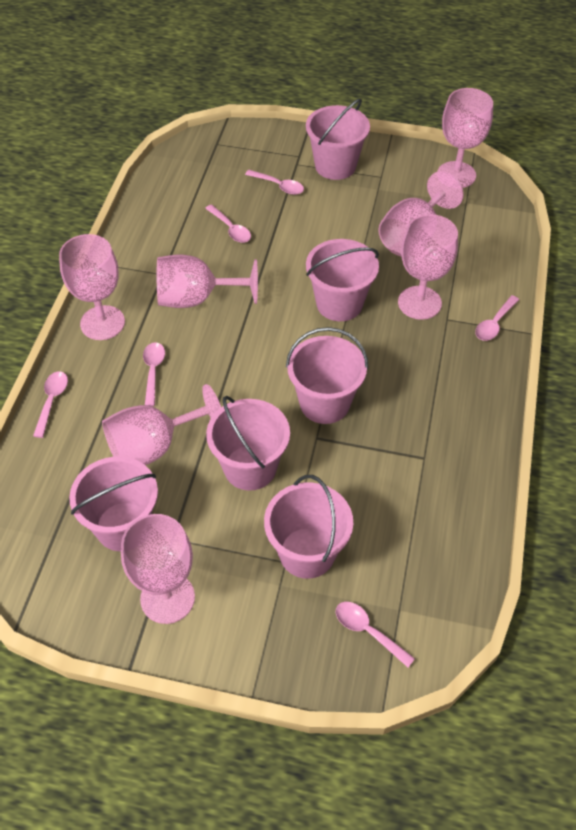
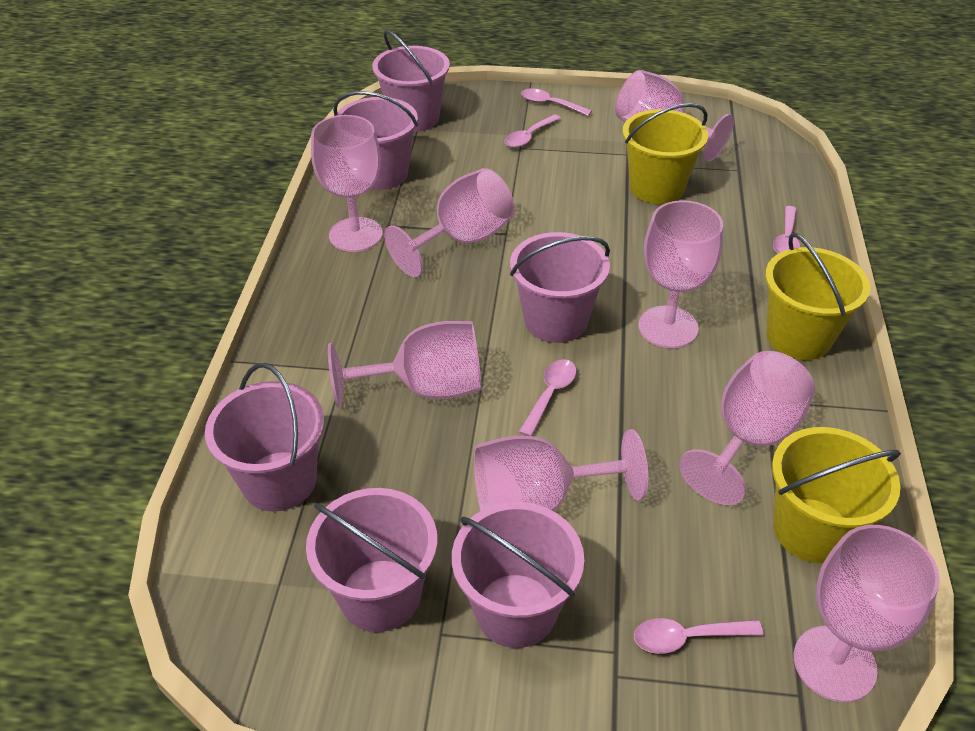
pink goblet: 7 -> 8
pink spoon: 6 -> 5
yellow bucket: 0 -> 3

